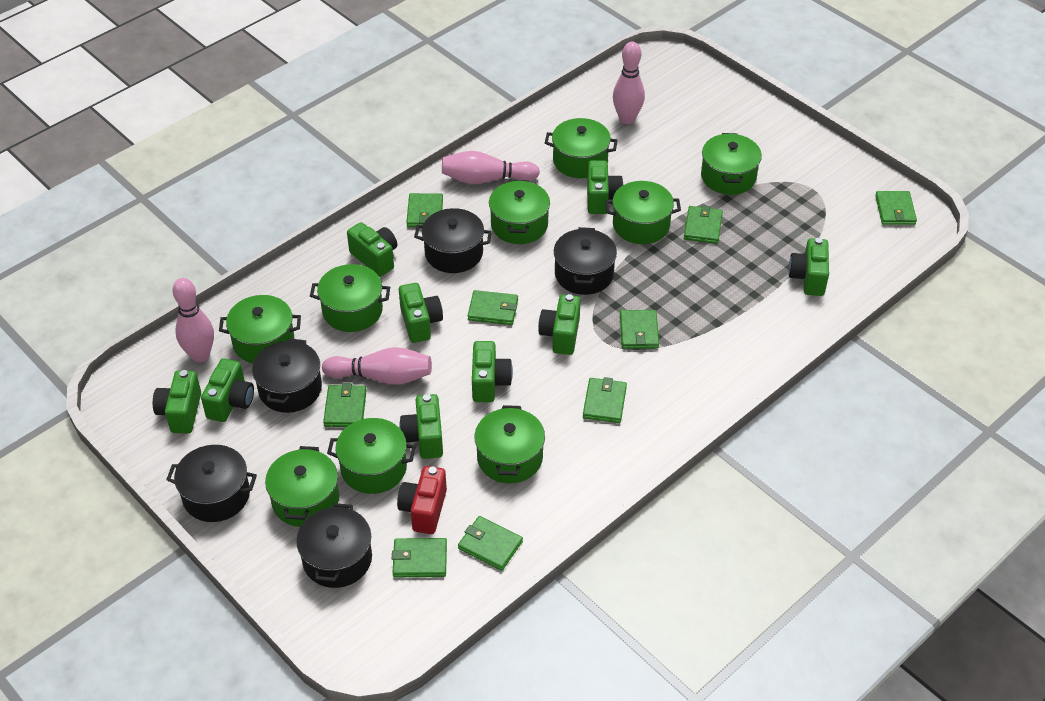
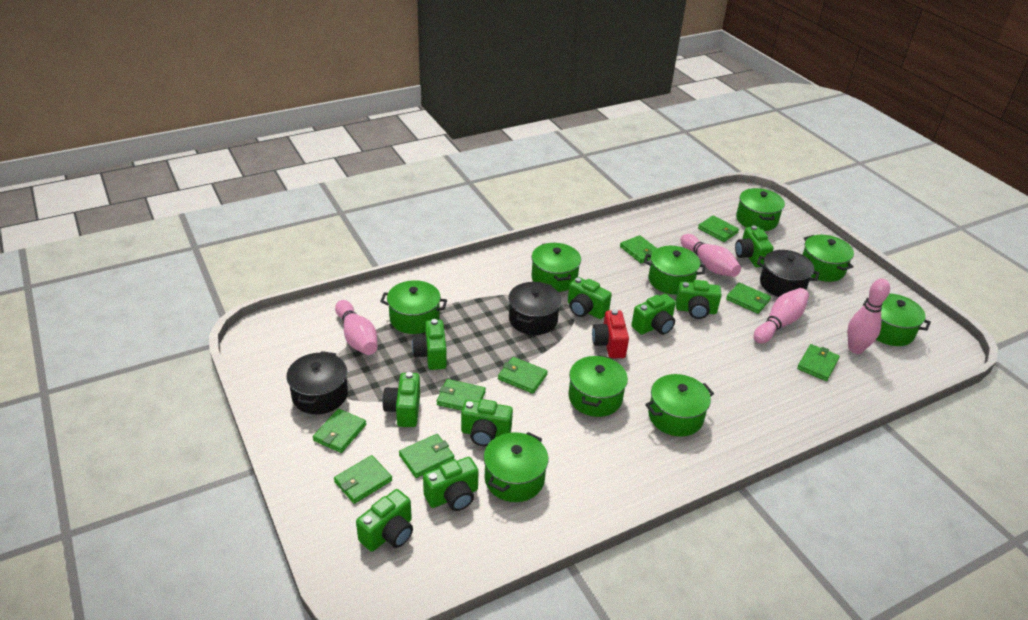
black pot: 5 -> 3

